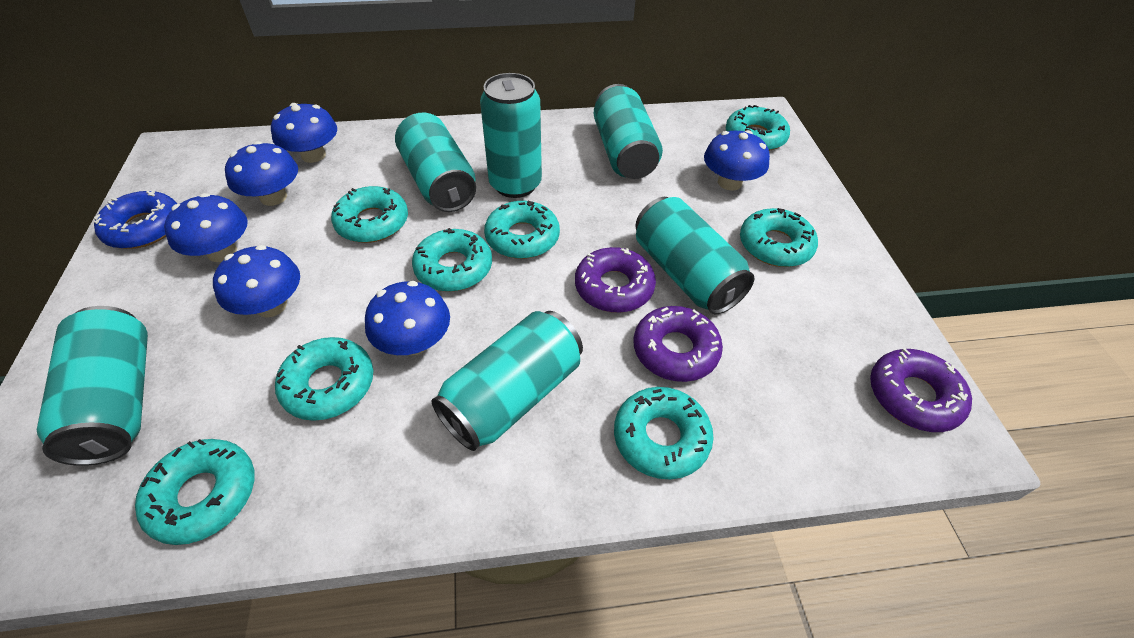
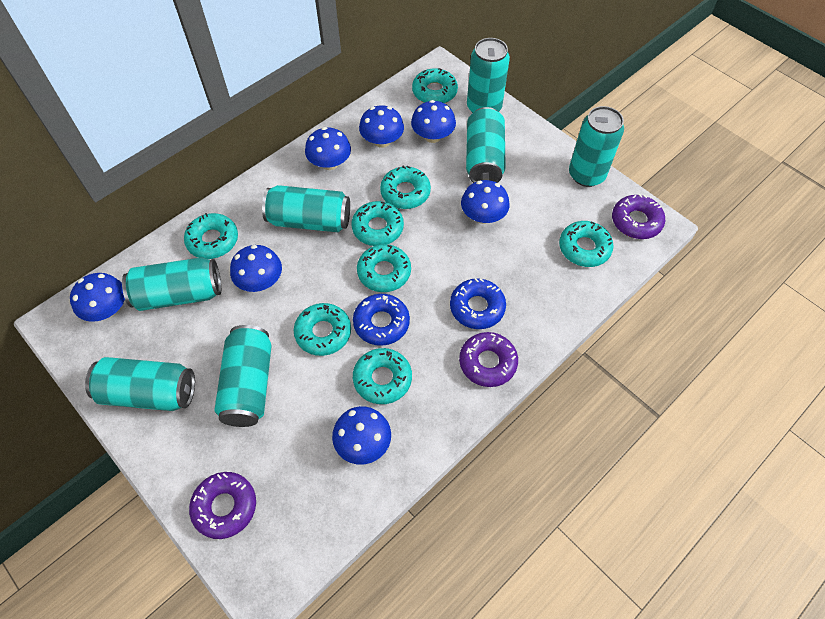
blue donut: 1 -> 2
blue mushroom: 6 -> 7
turquoise can: 6 -> 7

